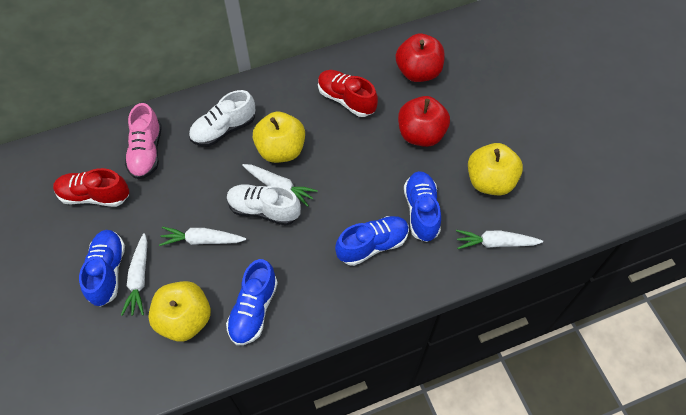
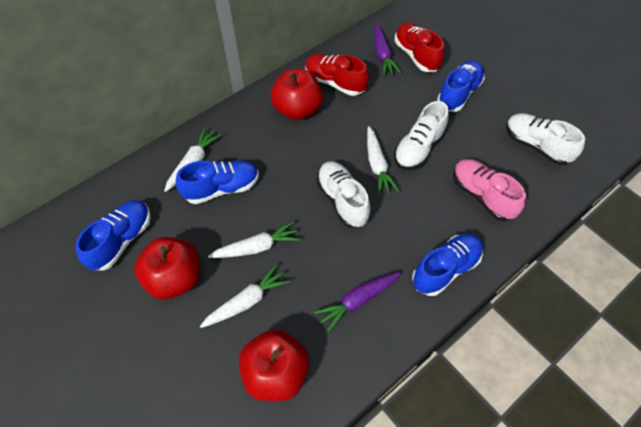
purple carrot: 0 -> 2
red apple: 2 -> 3
white shoe: 2 -> 3
yellow apple: 3 -> 0

